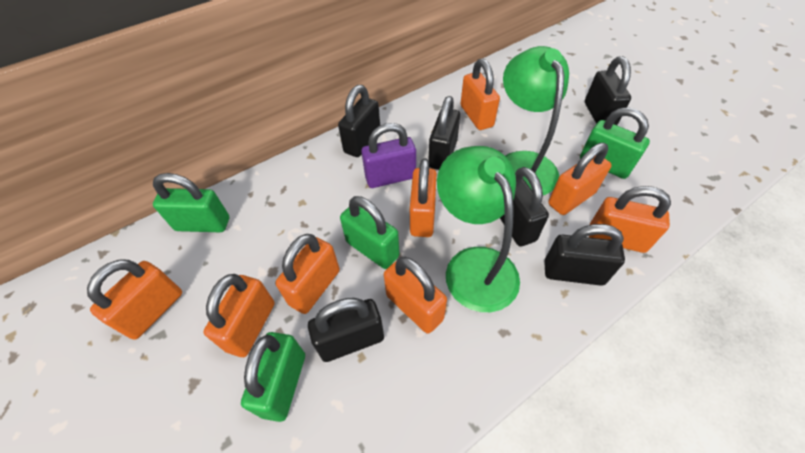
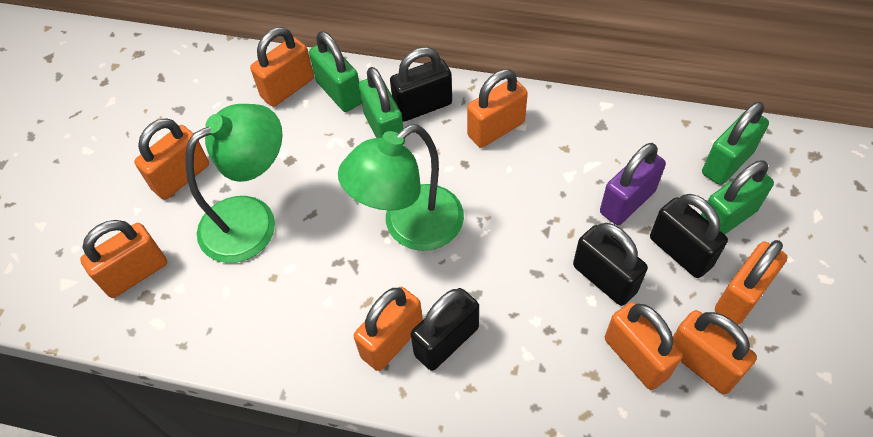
black padlock: 6 -> 4

